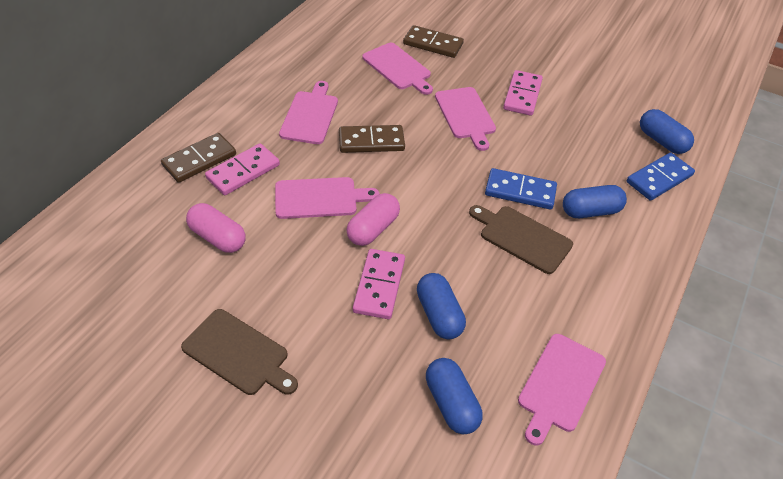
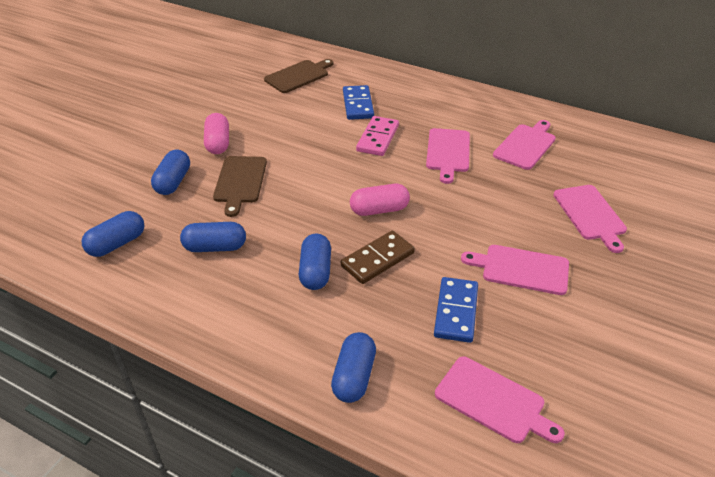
blue capsule: 4 -> 5
brown domino: 3 -> 1
pink domino: 3 -> 1

